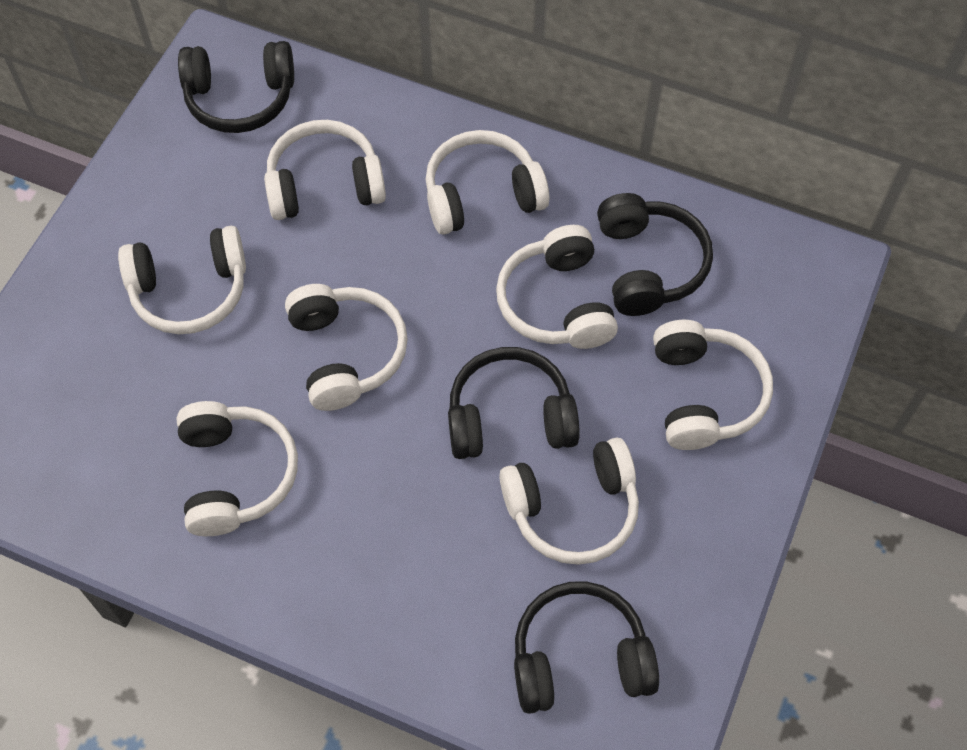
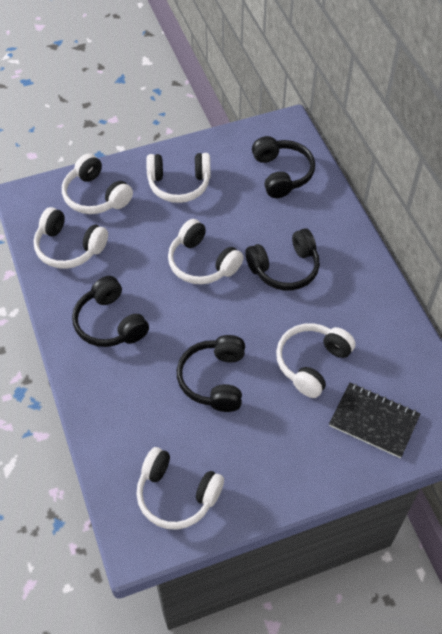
black notebook: 0 -> 1
white headphones: 8 -> 6

